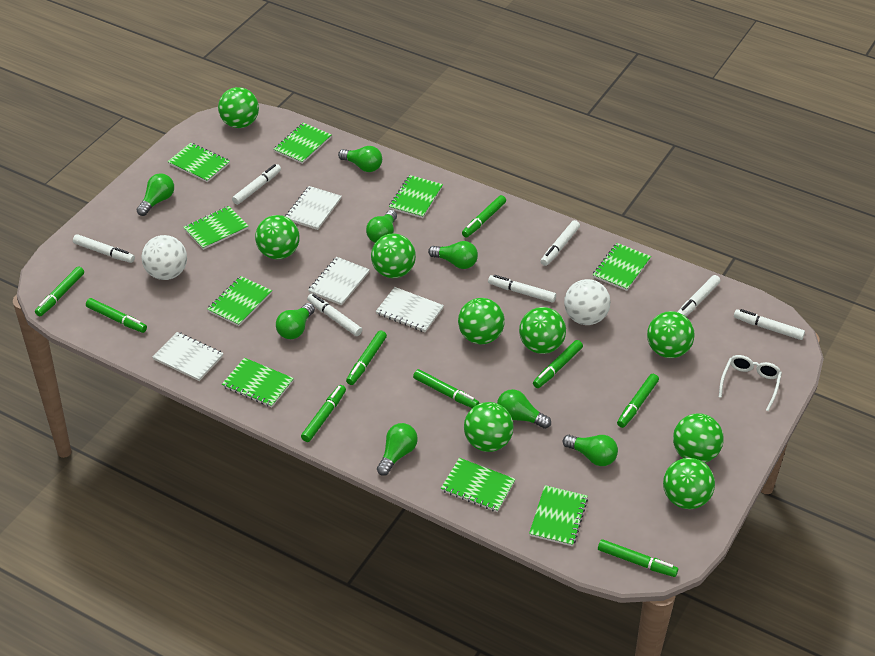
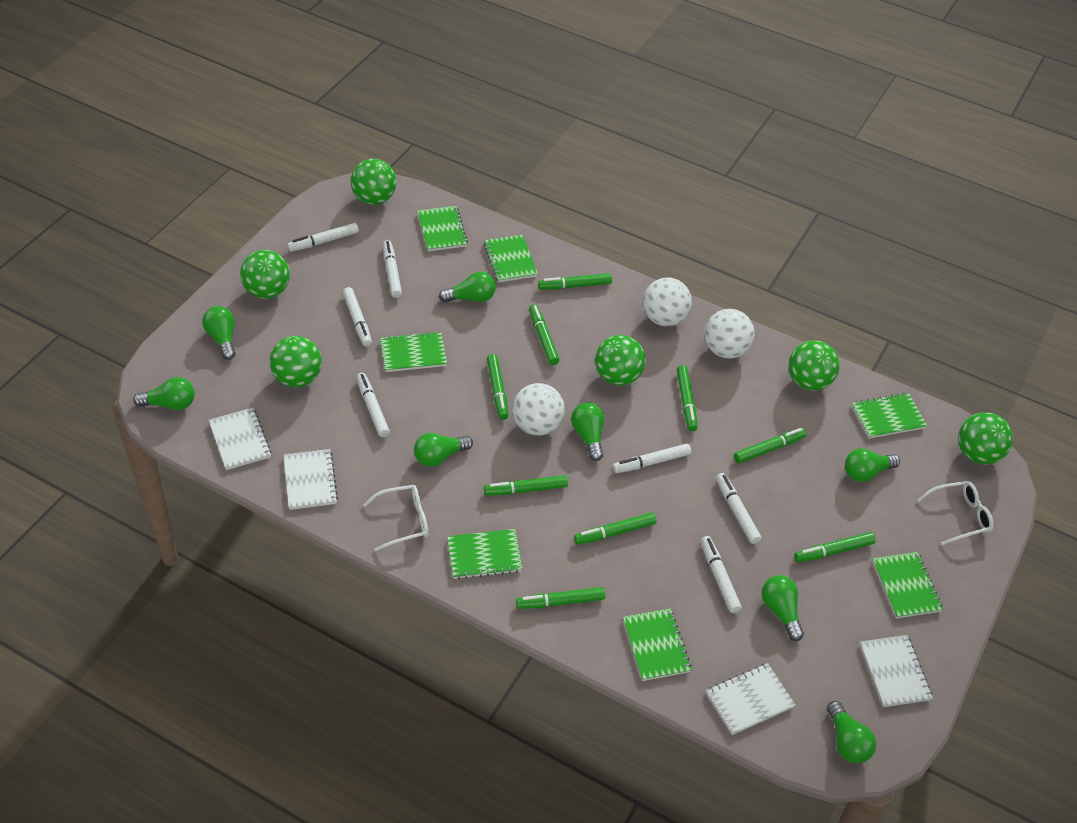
green ball: 9 -> 6
green notebook: 9 -> 7
white ball: 2 -> 3
white glasses: 1 -> 2

